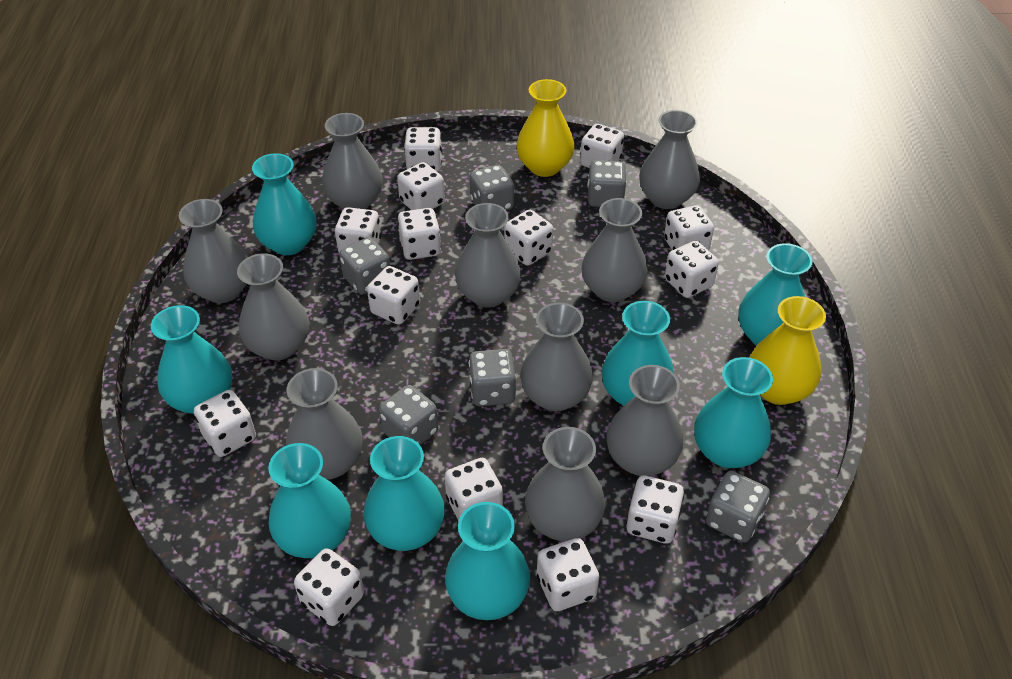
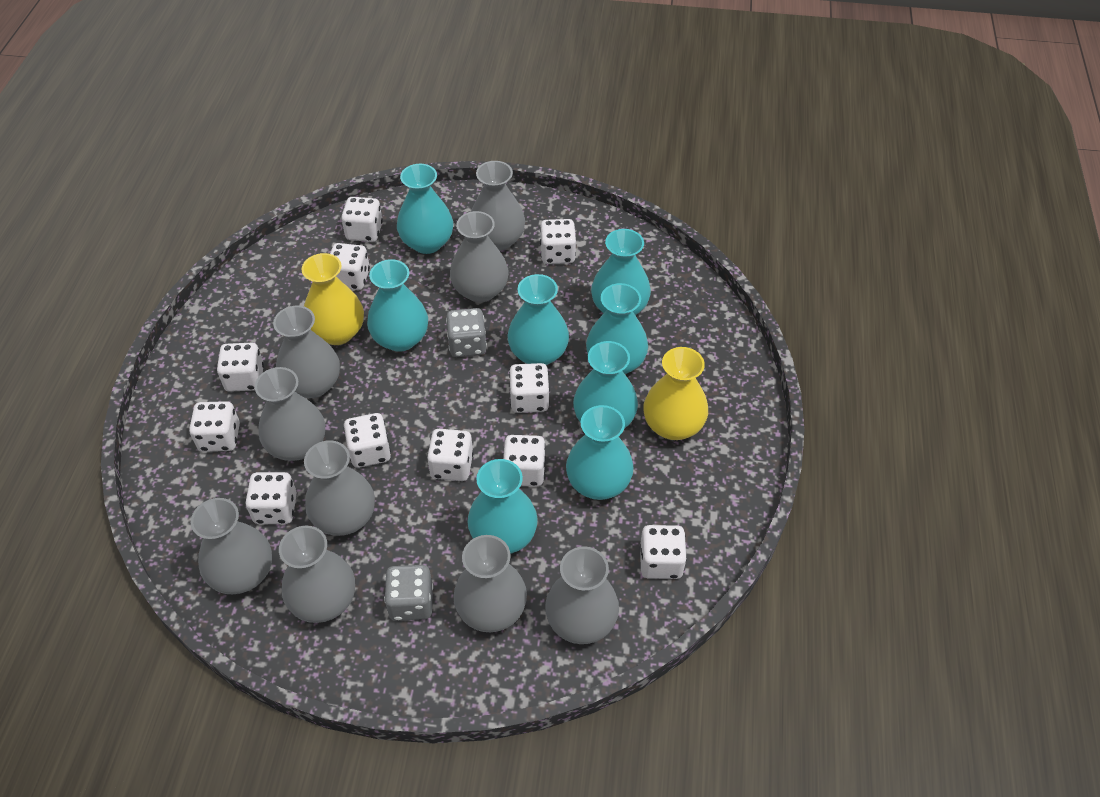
grey dice: 6 -> 2
grey vase: 10 -> 9
white dice: 14 -> 11

